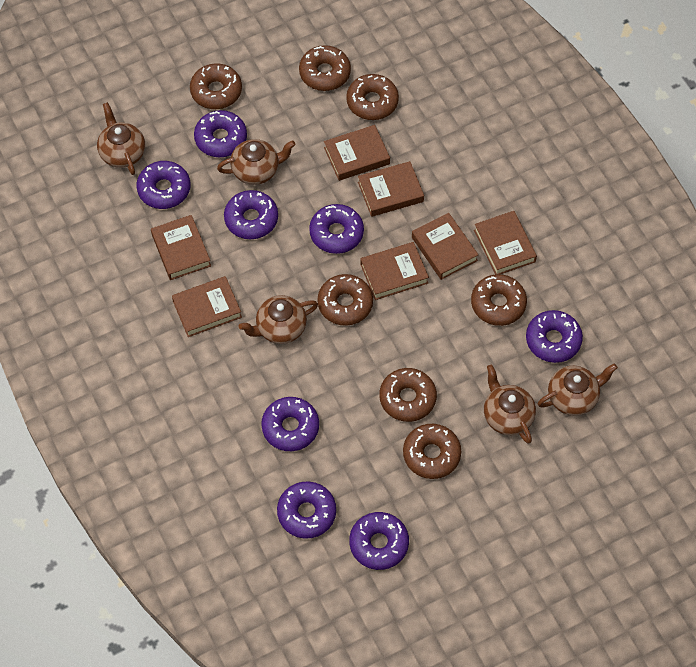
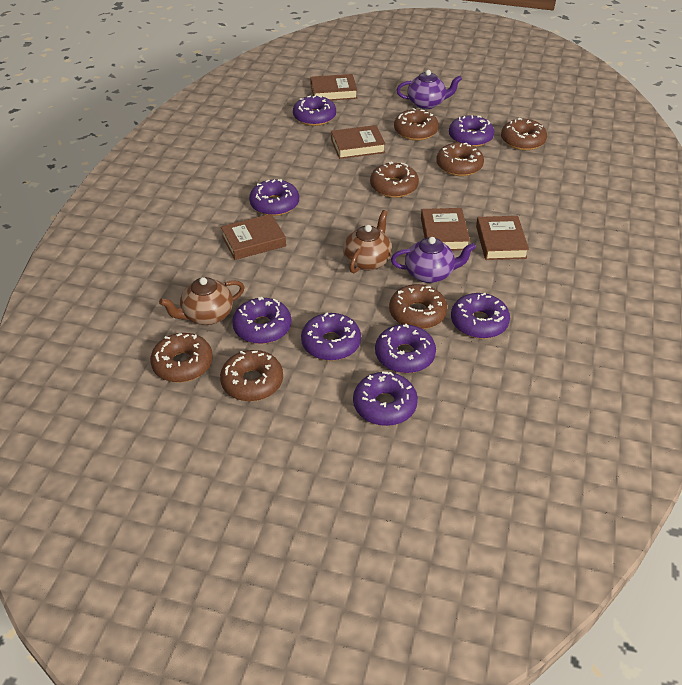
brown book: 7 -> 5
brown teapot: 5 -> 2
purple teapot: 0 -> 2

